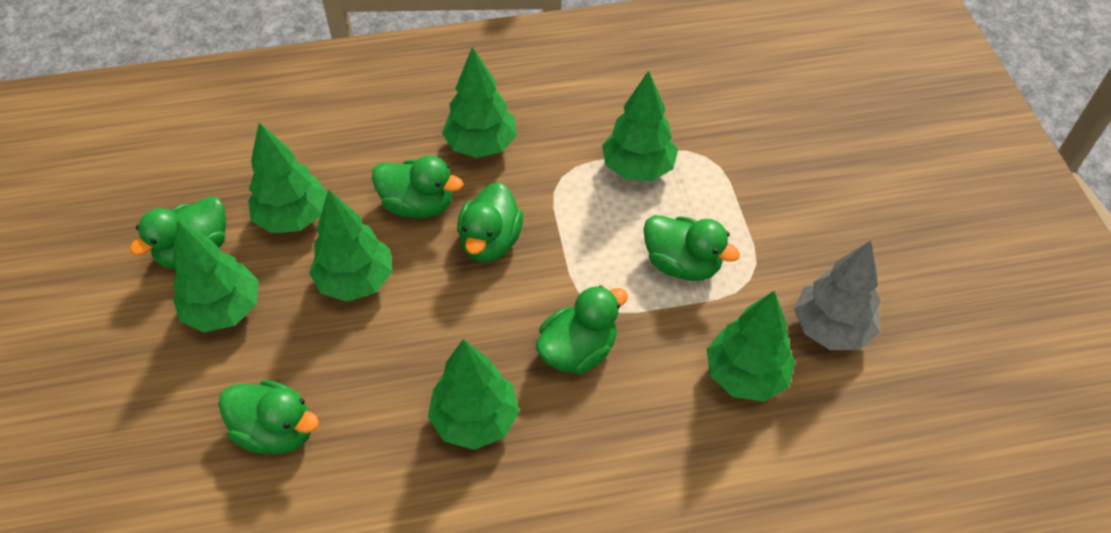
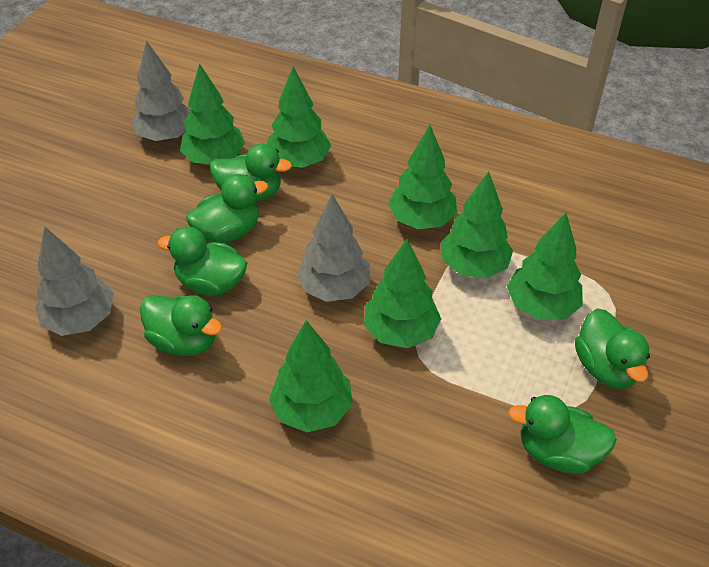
grey tree: 1 -> 3

